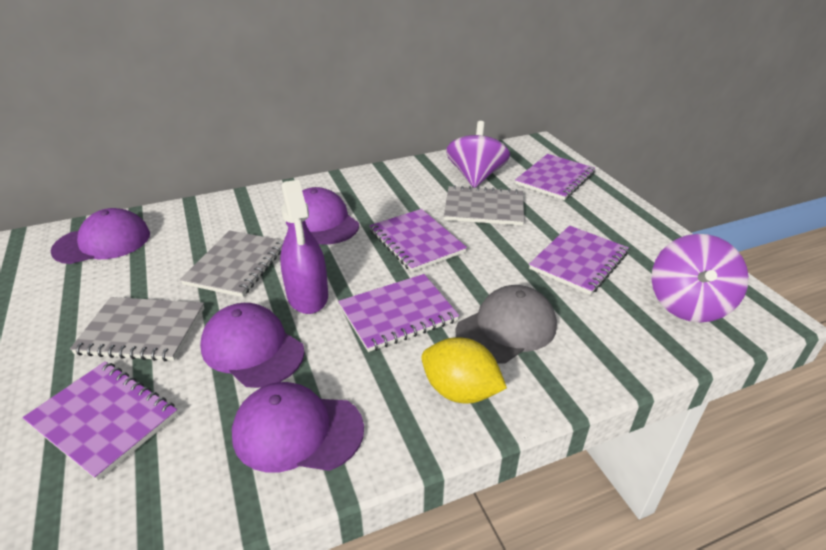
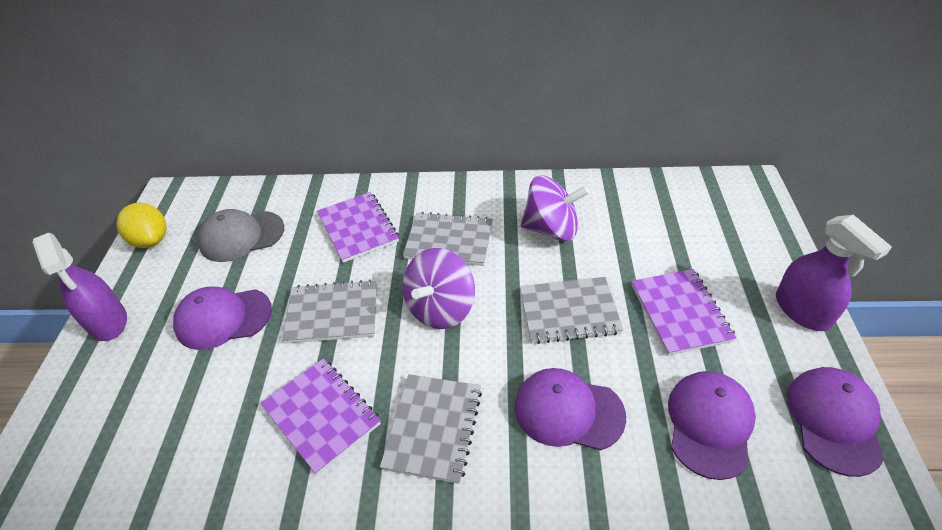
grey notebook: 3 -> 4
purple notebook: 5 -> 3
purple spray bottle: 1 -> 2

